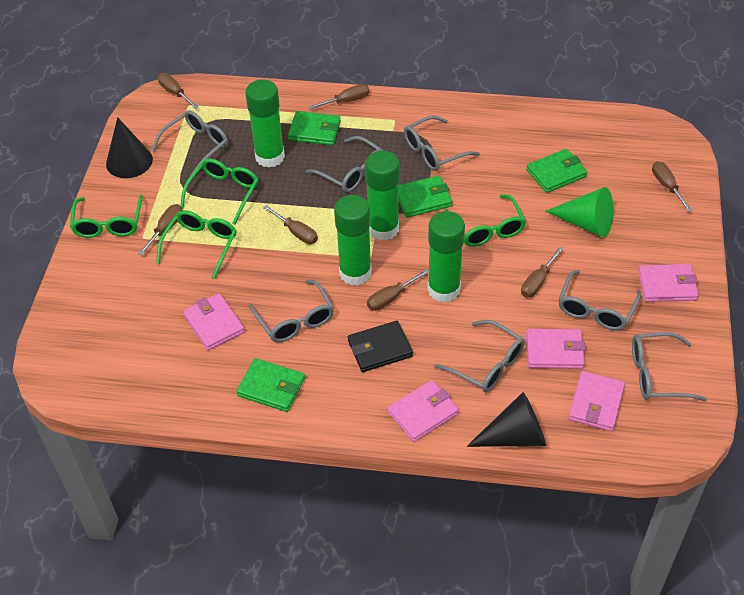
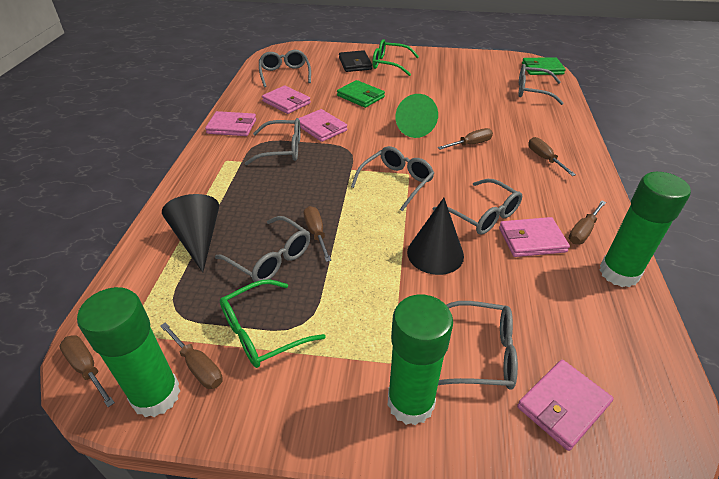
brown screwdriver: 7 -> 6
green glasses: 4 -> 2
green glue stick: 4 -> 3
green wallet: 4 -> 2

